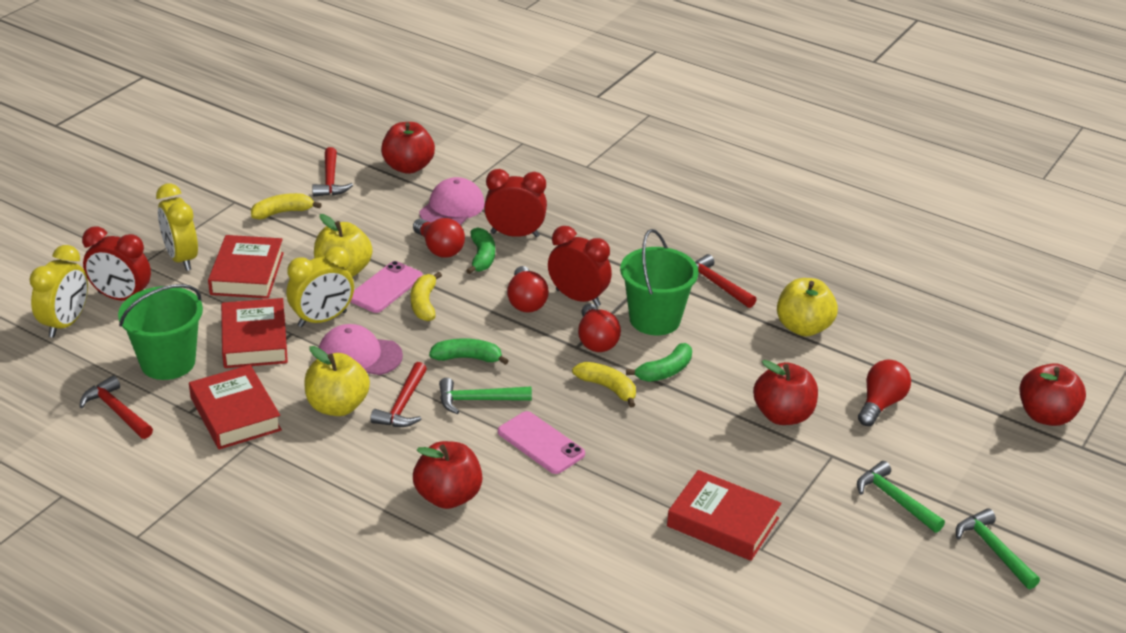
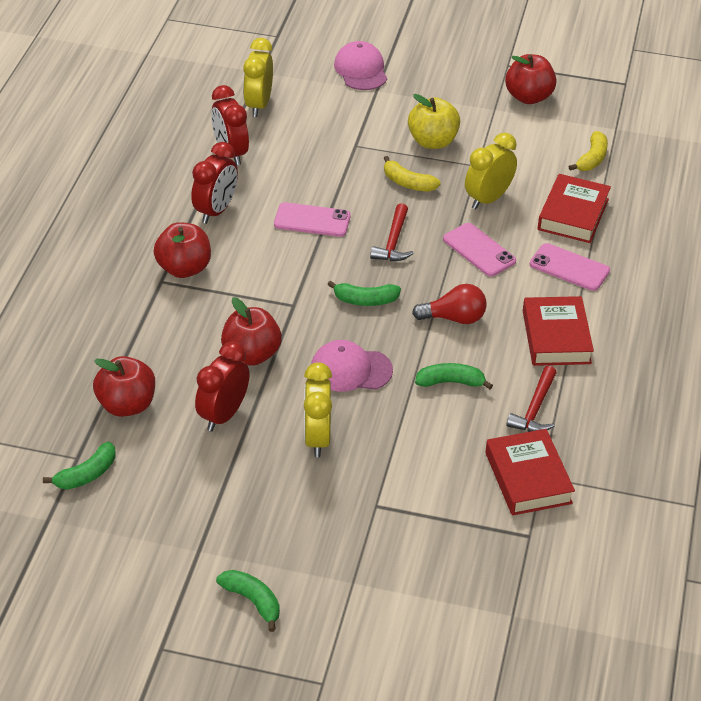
green banana: 3 -> 4
green bucket: 2 -> 0
green hammer: 3 -> 0
pink phone: 2 -> 3
red book: 4 -> 3
red hammer: 4 -> 2
red light bulb: 4 -> 1
yellow apple: 3 -> 1
yellow banana: 3 -> 2

